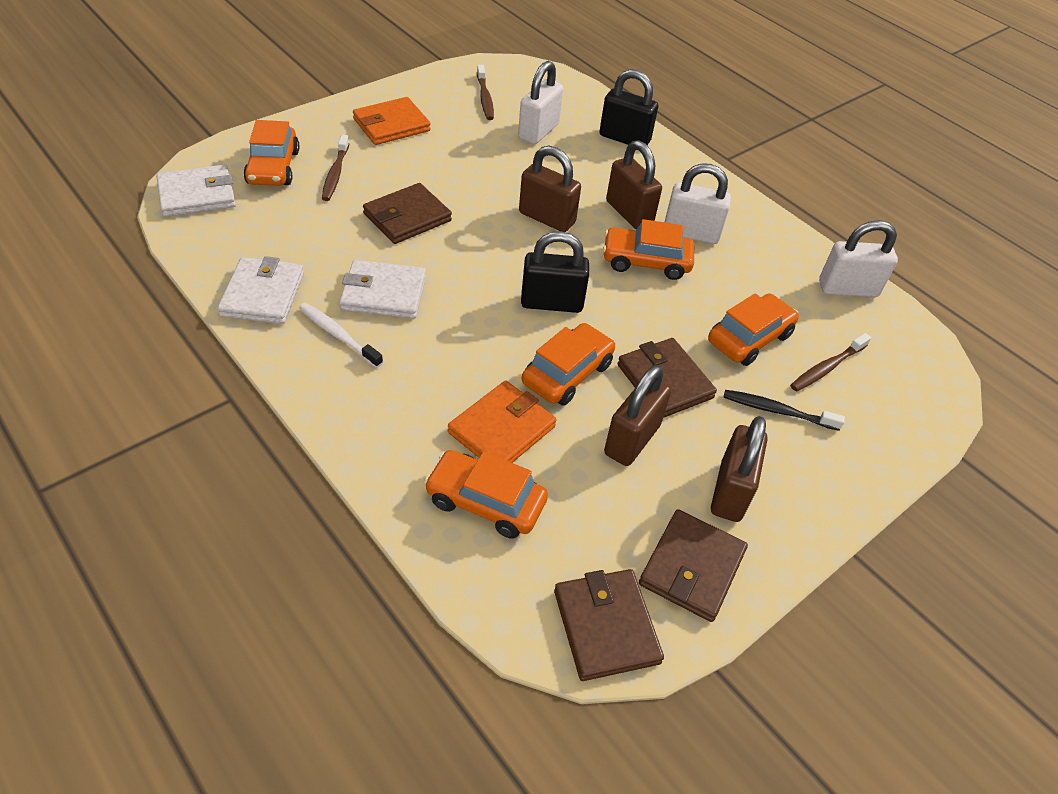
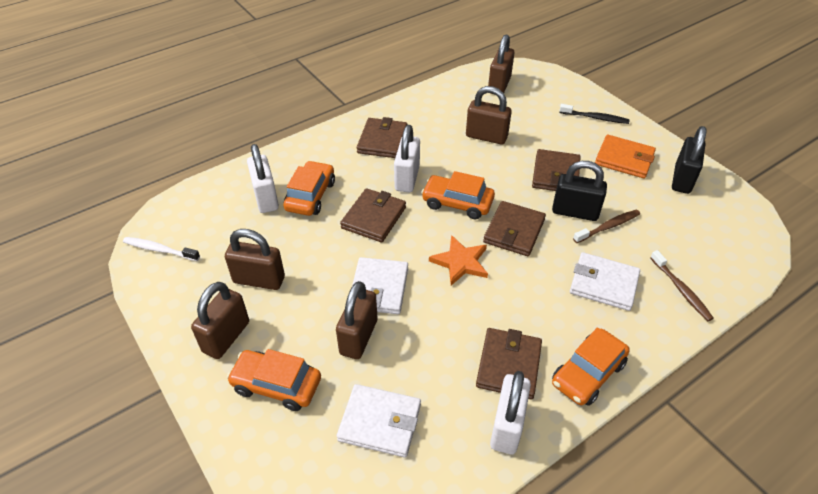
brown padlock: 4 -> 5
brown toothbrush: 3 -> 2
brown wallet: 4 -> 5
orange car: 5 -> 4
orange star: 0 -> 1
orange wallet: 2 -> 1

